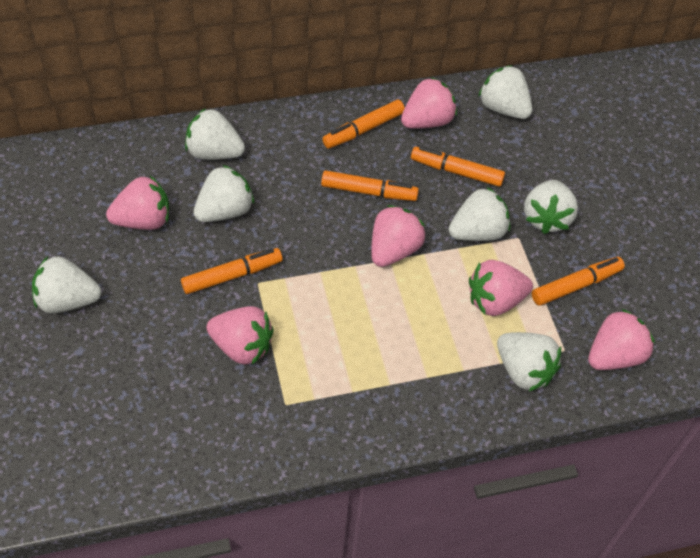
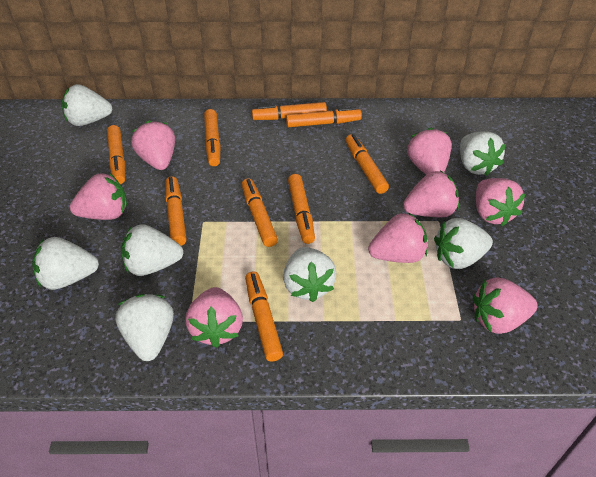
orange marker: 5 -> 9
pink strawberry: 6 -> 8

